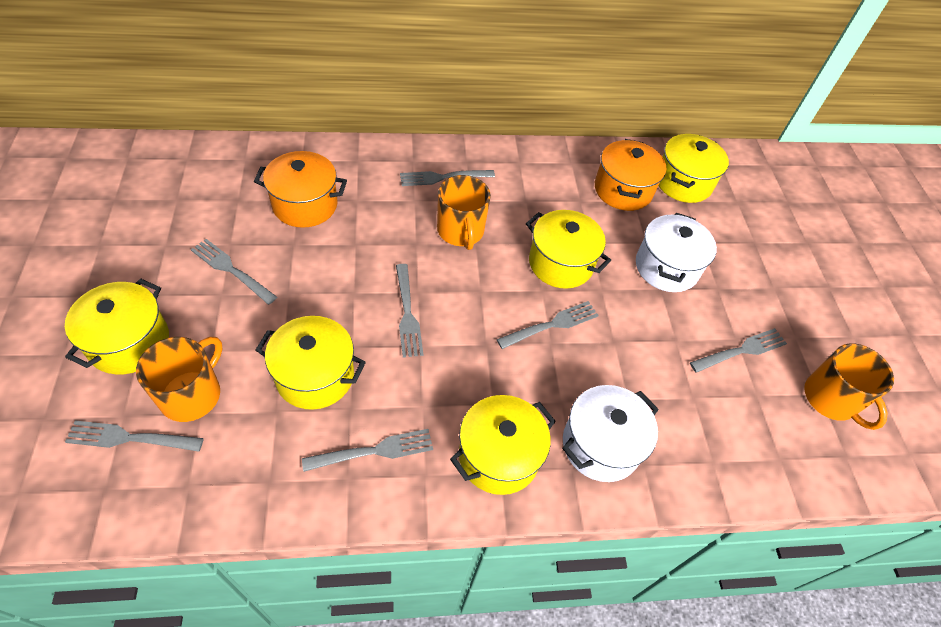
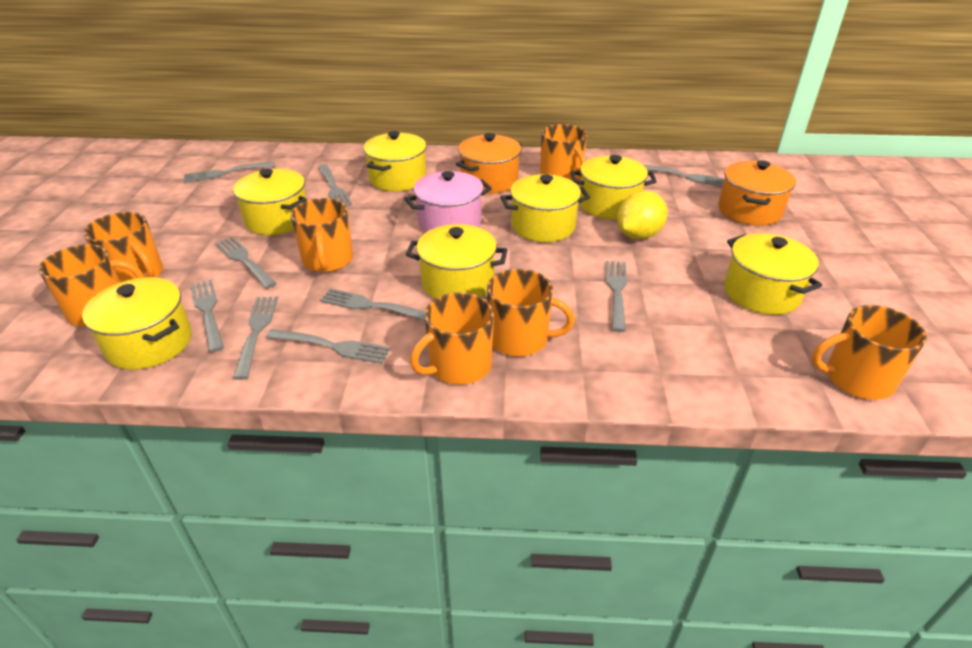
grey fork: 7 -> 9
orange mug: 3 -> 7
pink pot: 0 -> 1
white pot: 2 -> 0
yellow lemon: 0 -> 1
yellow pot: 5 -> 7

